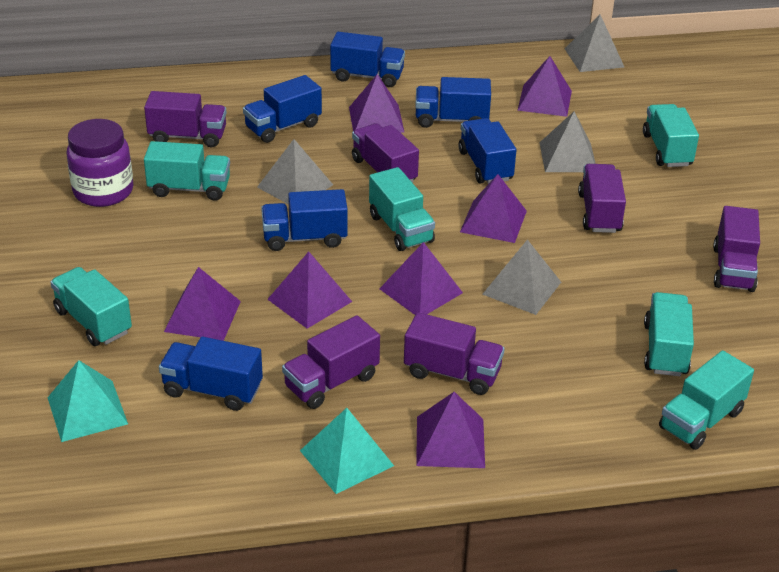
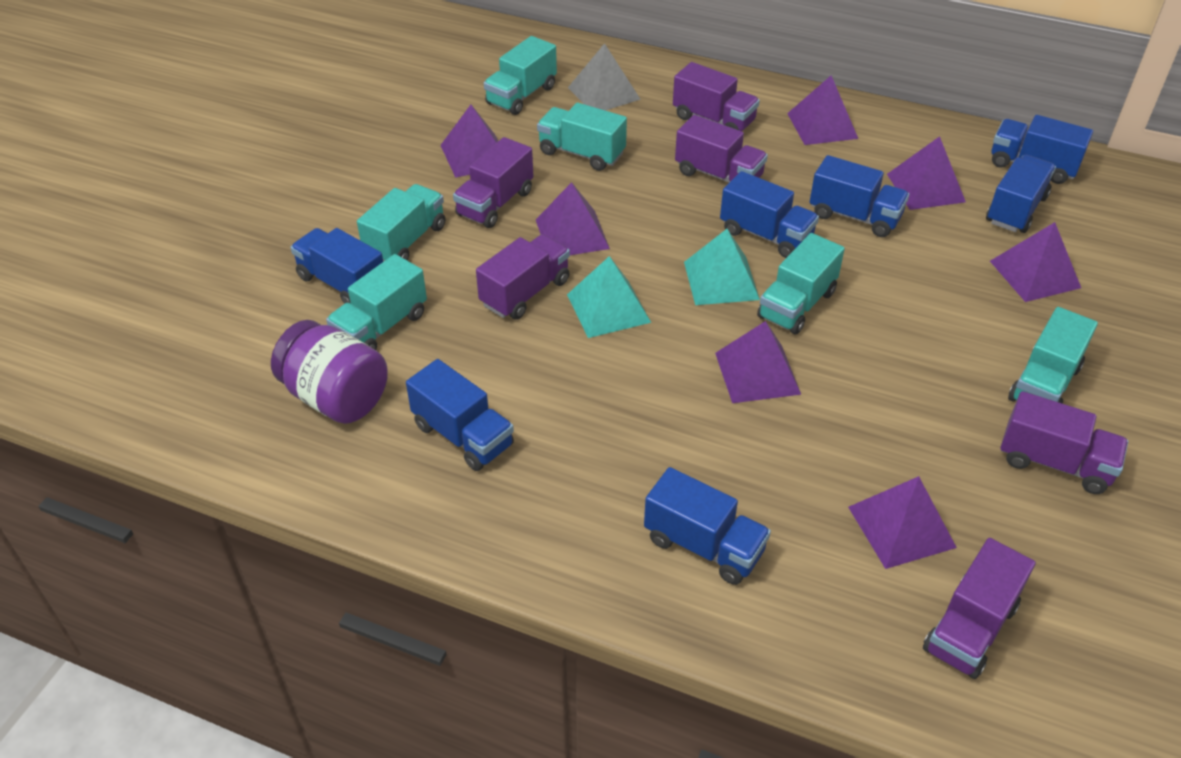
blue truck: 6 -> 7
grey pyramid: 4 -> 1

